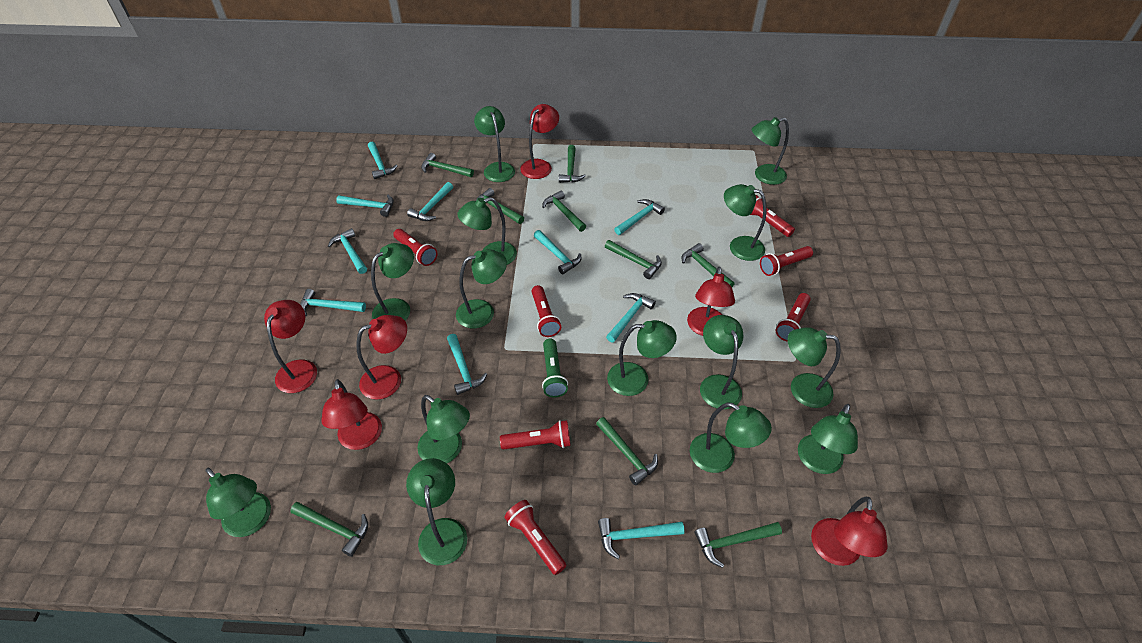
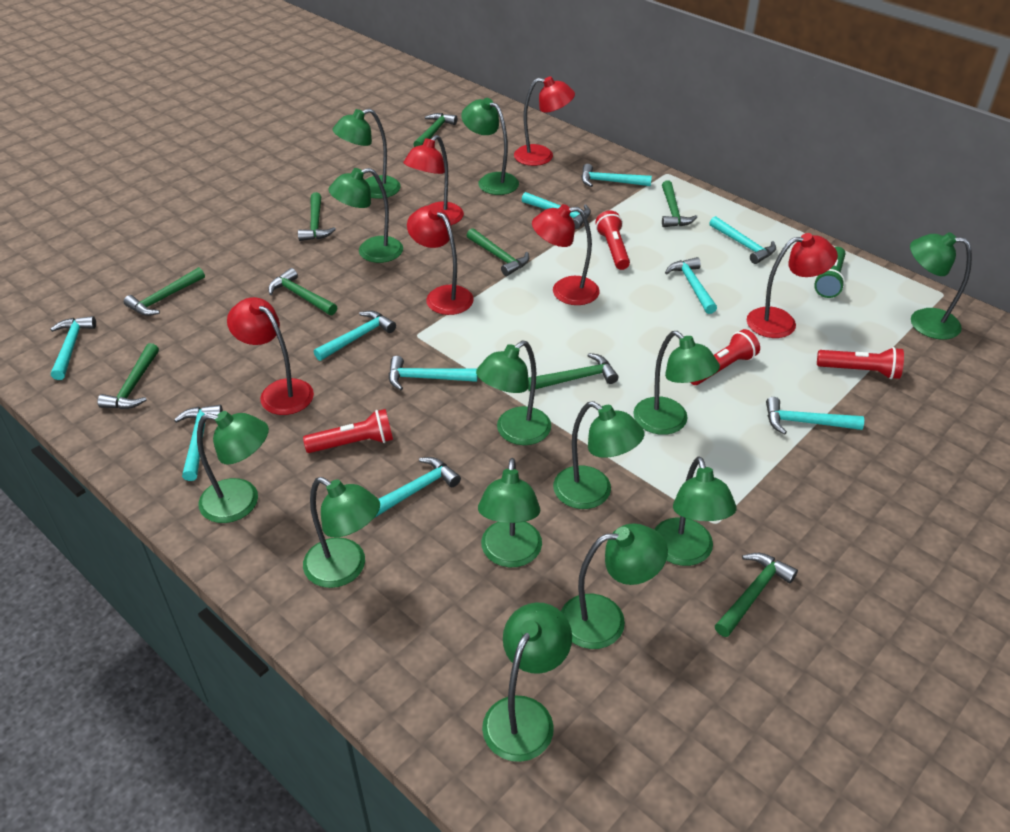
green lamp: 14 -> 13
red flashlight: 7 -> 4

